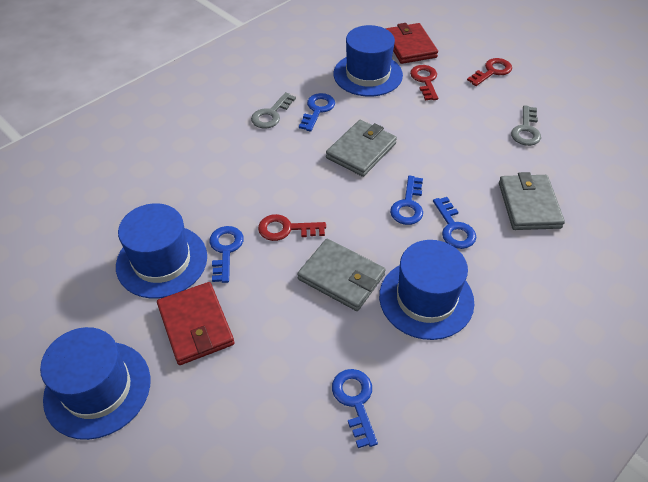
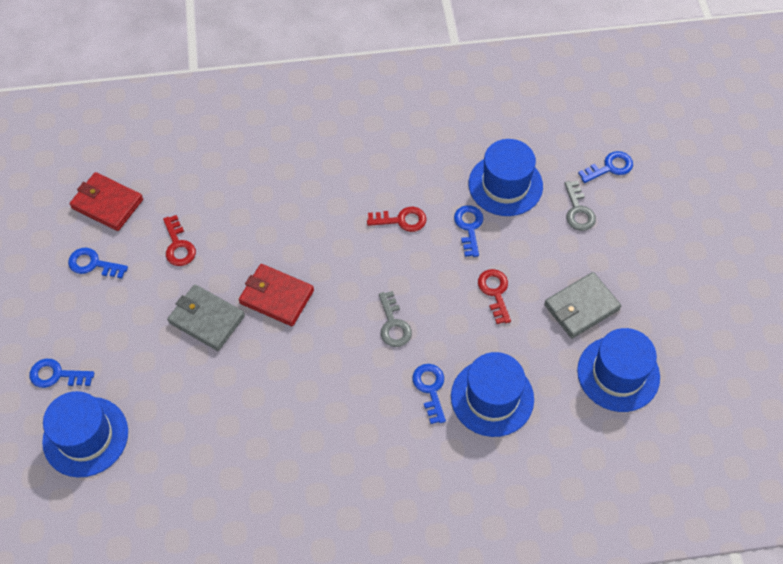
grey wallet: 3 -> 2

